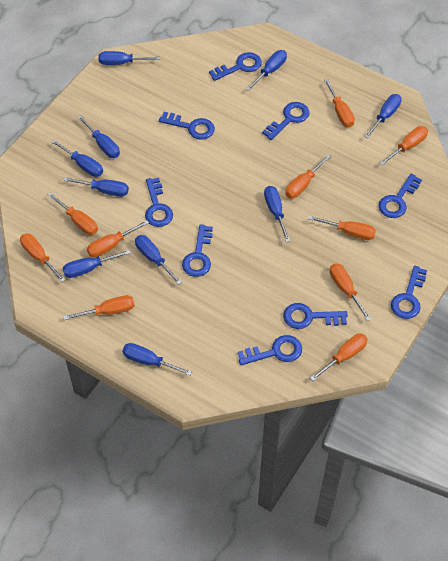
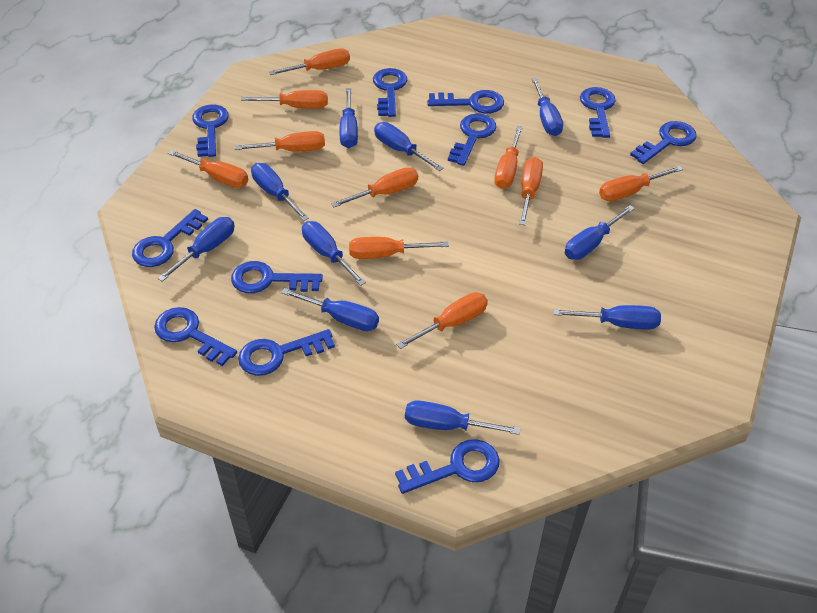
blue key: 9 -> 11

